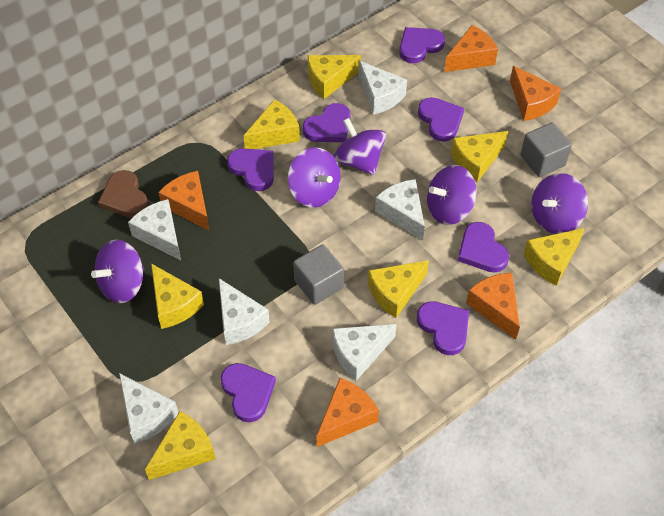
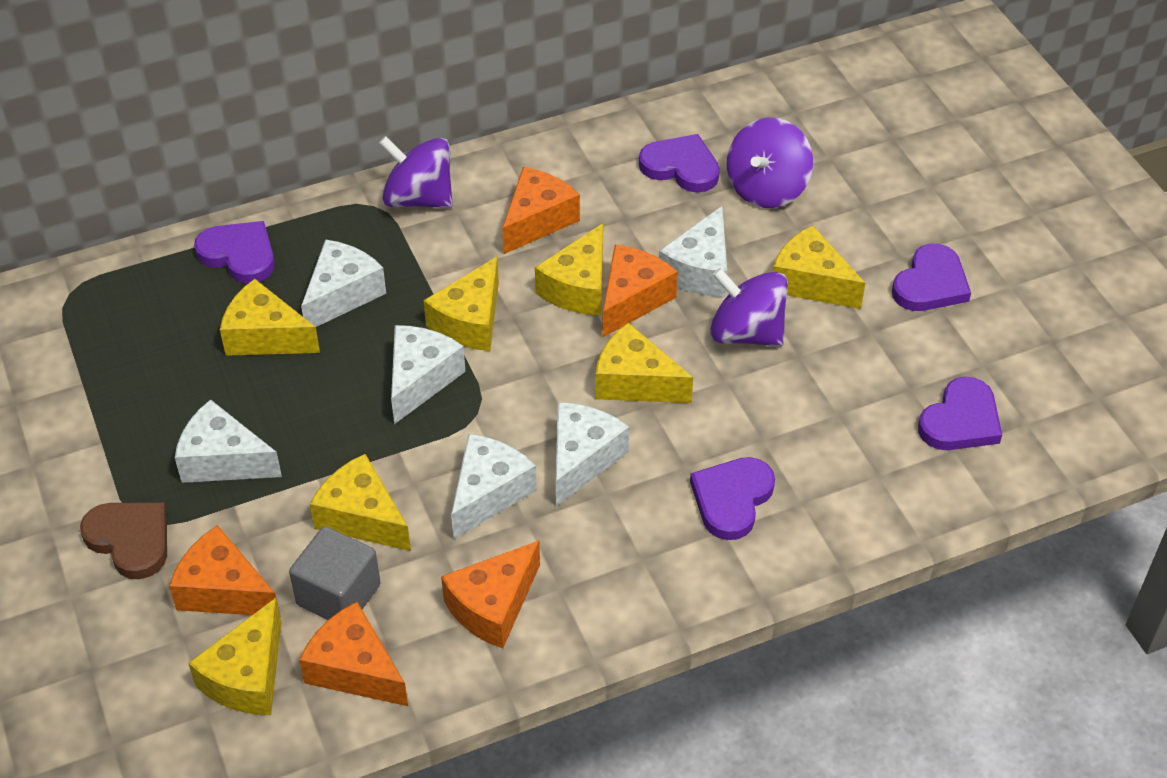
grey cube: 2 -> 1
purple heart: 7 -> 5
purple spinning top: 5 -> 3

